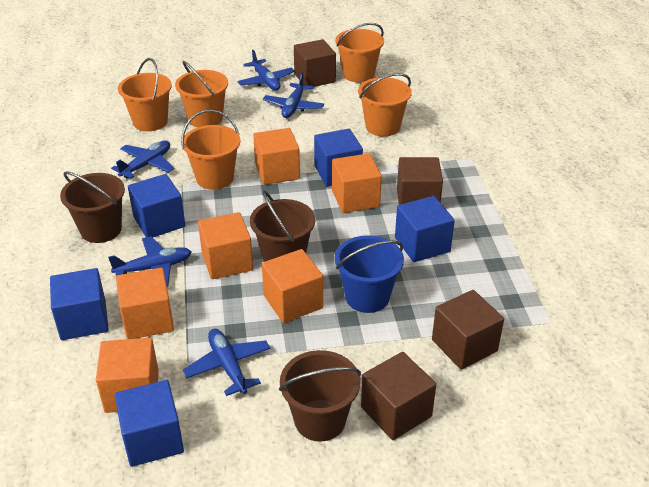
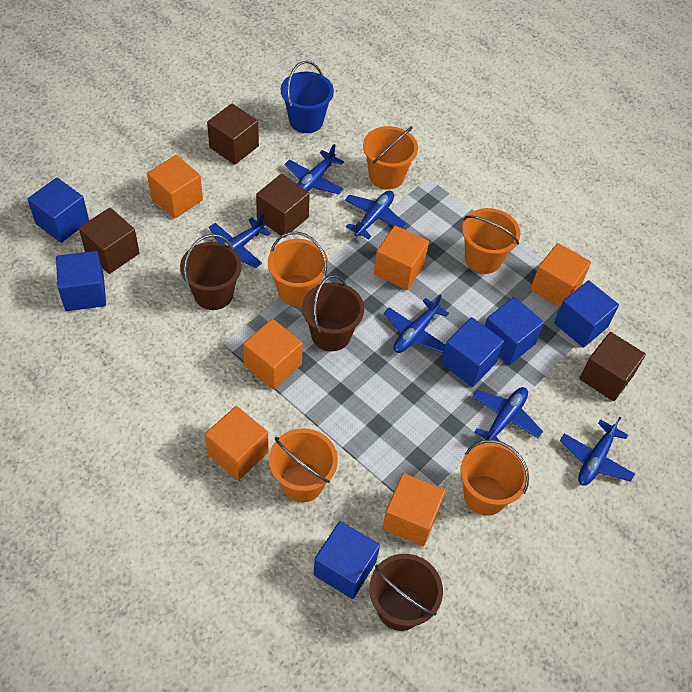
blue cube: 5 -> 6
blue plane: 5 -> 6

